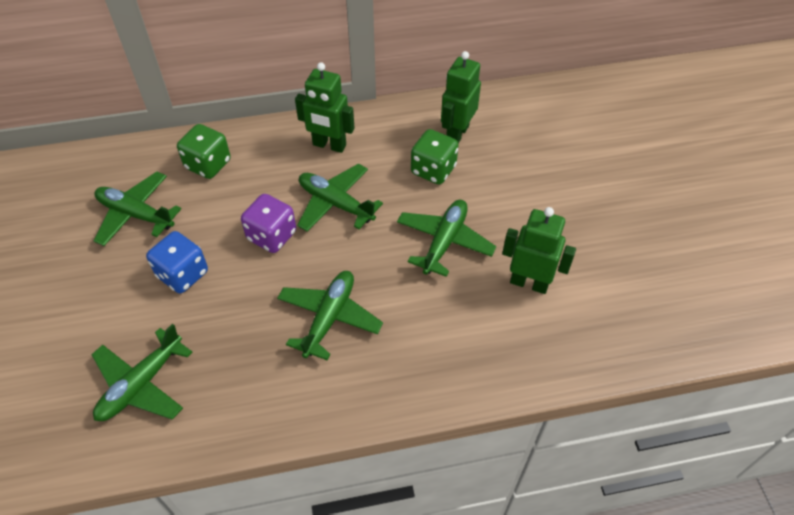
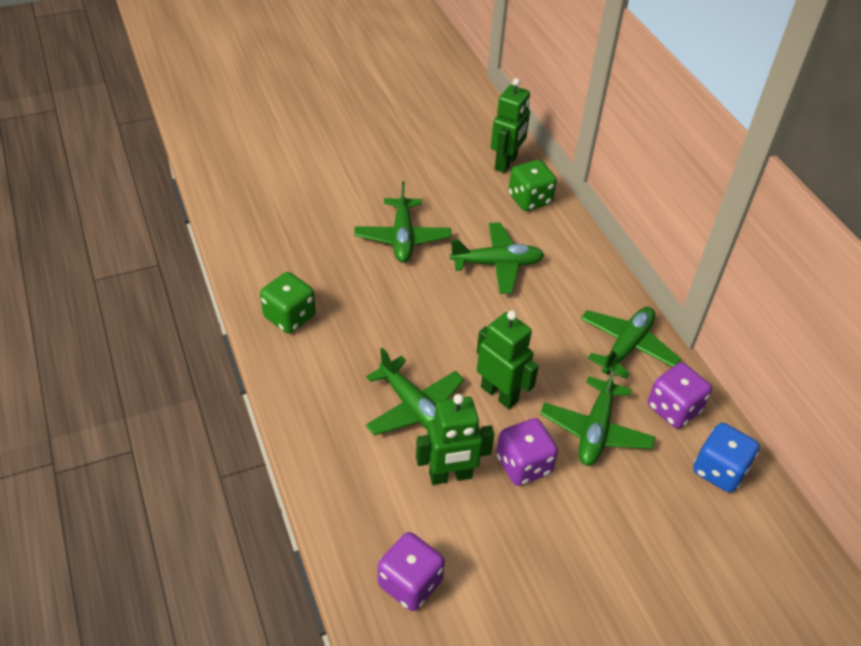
purple dice: 1 -> 3

